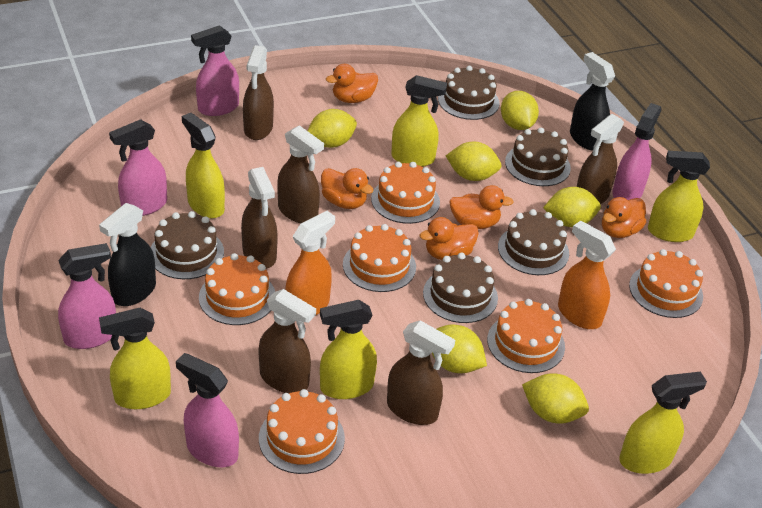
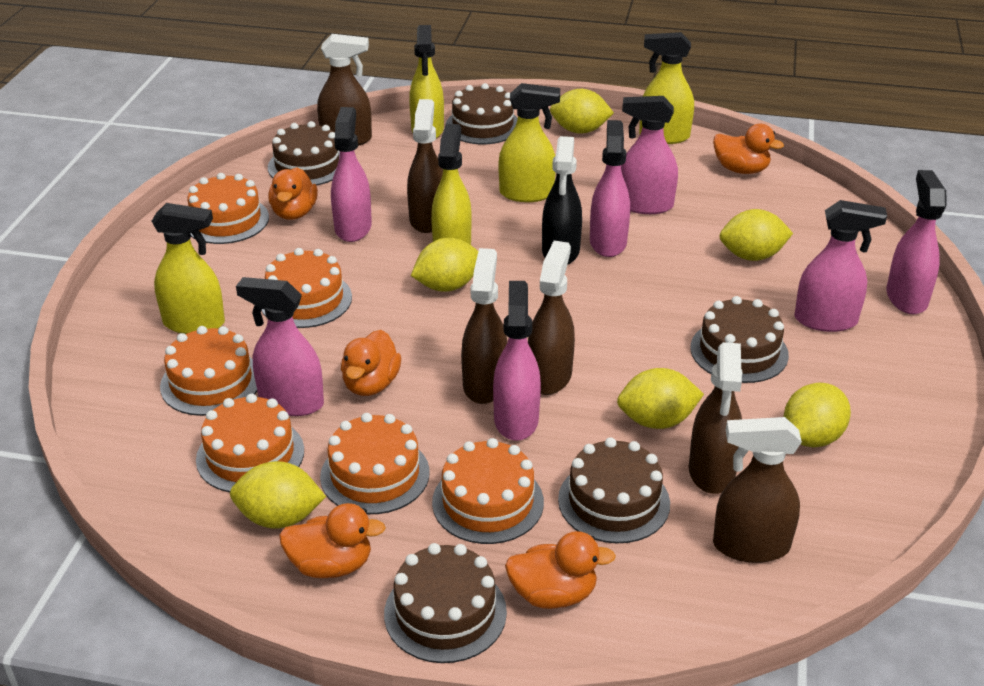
black spray bottle: 2 -> 1
orange spray bottle: 2 -> 0
pink spray bottle: 5 -> 7
yellow spray bottle: 6 -> 5

